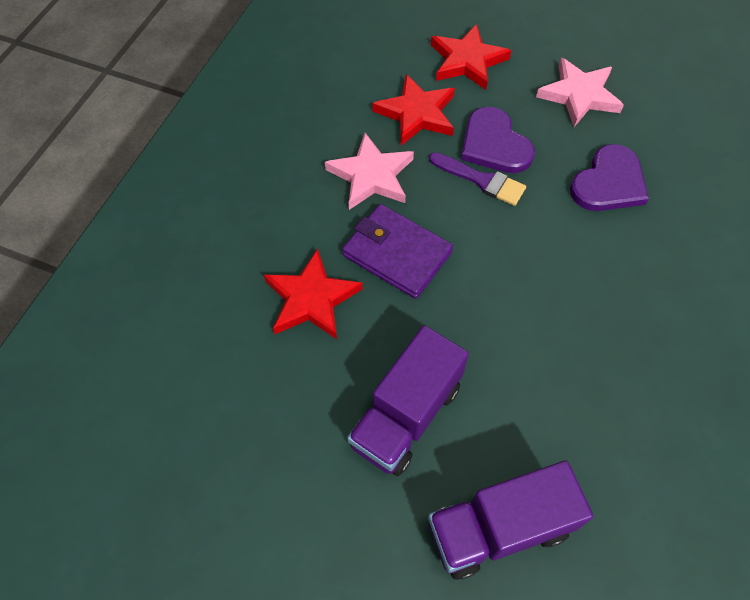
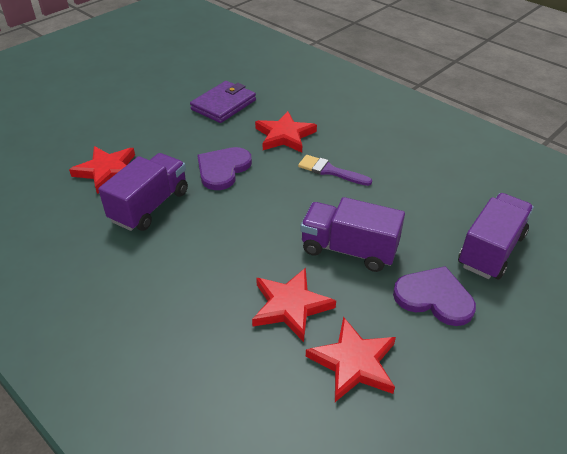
pink star: 2 -> 0
purple truck: 2 -> 3
red star: 3 -> 4

